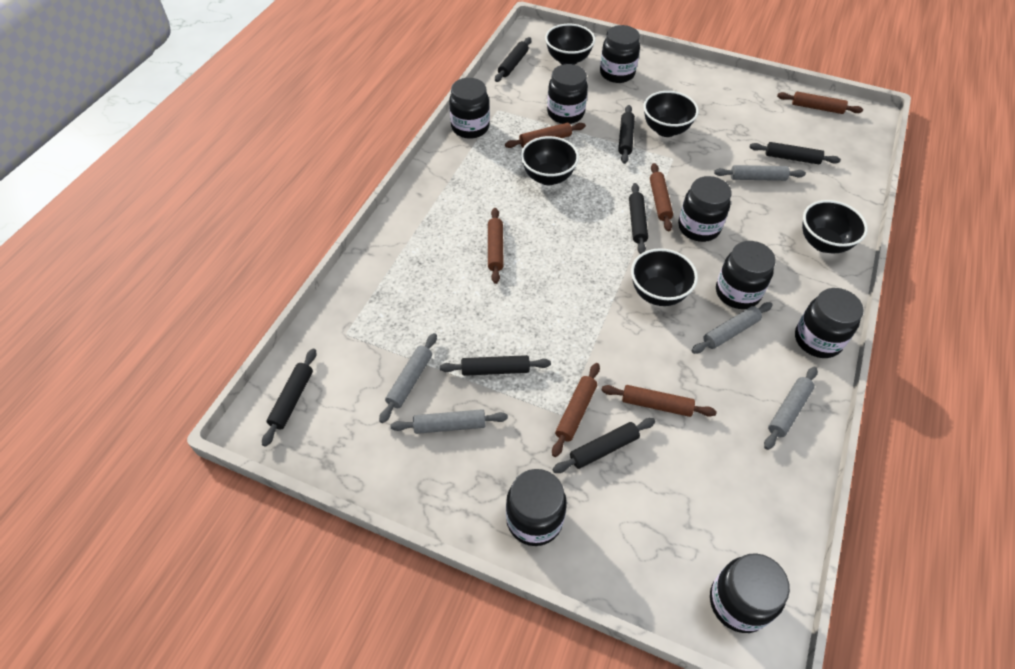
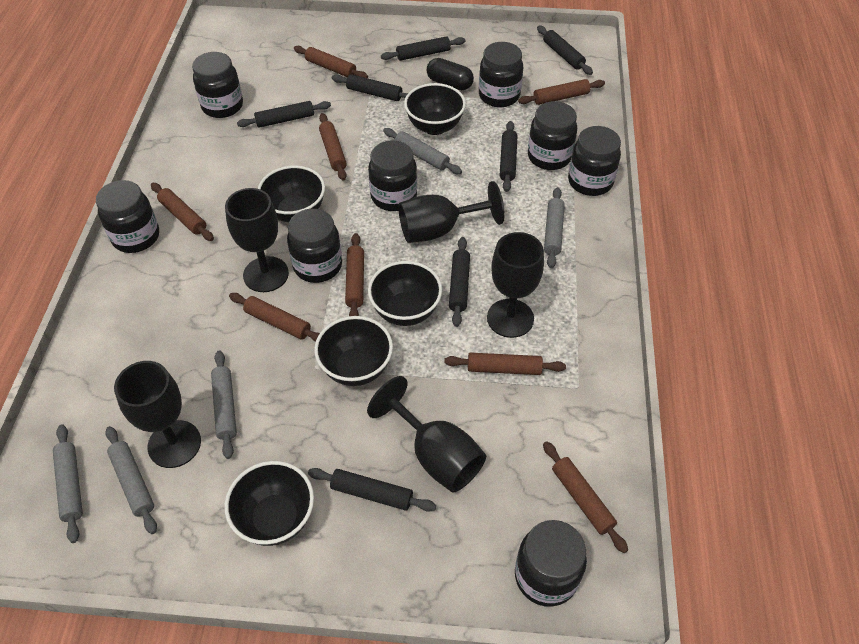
black capsule: 0 -> 1
black goblet: 0 -> 5
brown rolling pin: 6 -> 8

